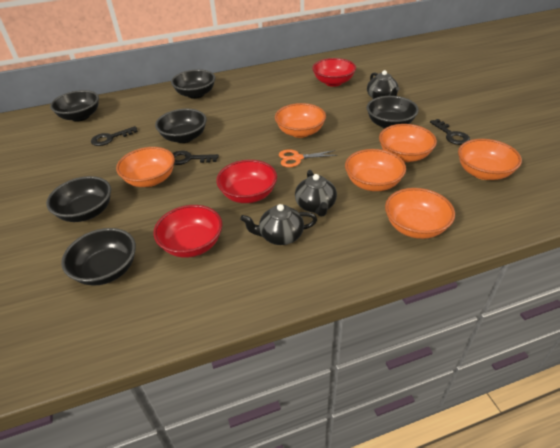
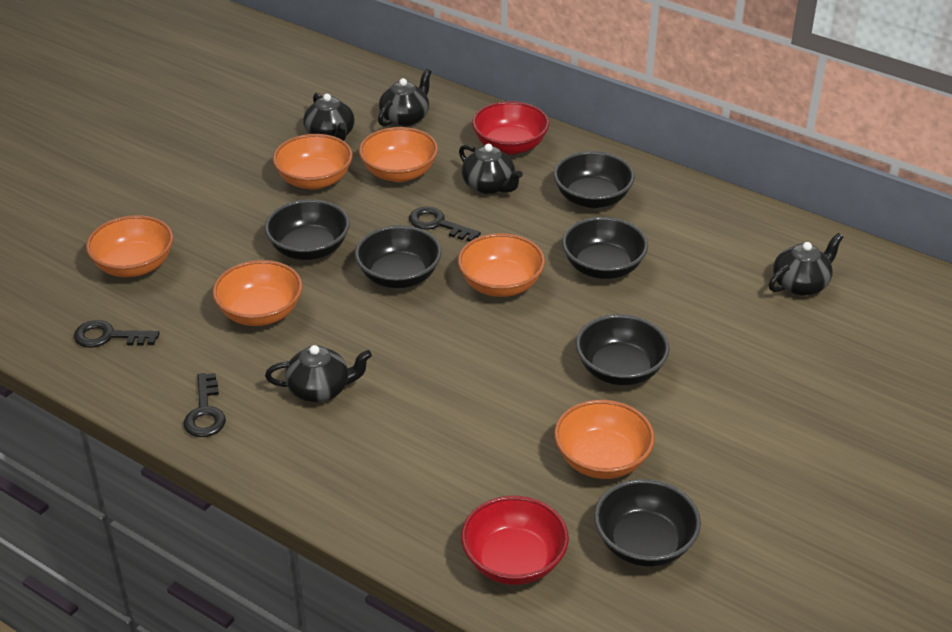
black teapot: 3 -> 5
orange scissors: 1 -> 0
red bowl: 3 -> 2

